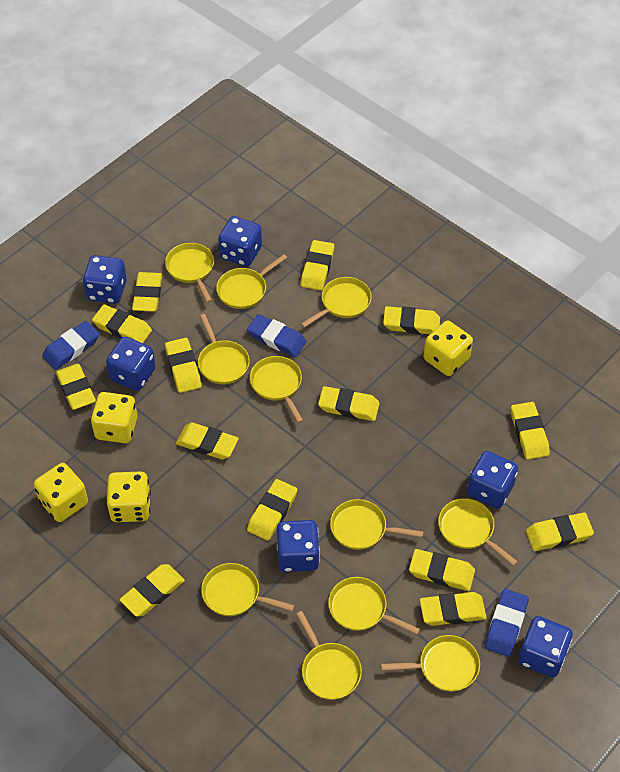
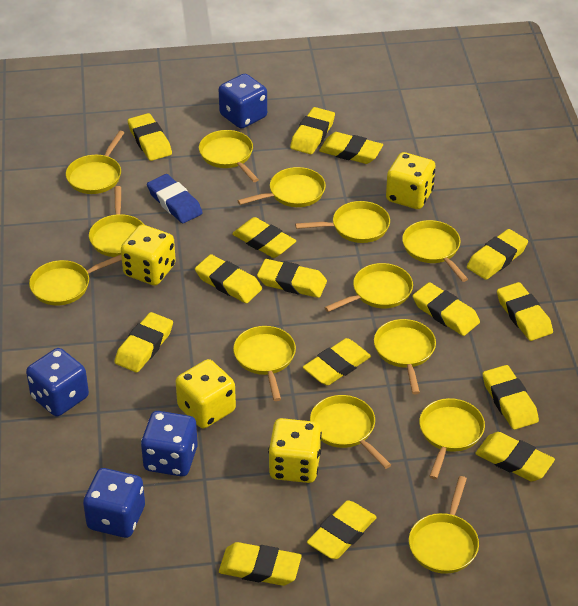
blue dice: 6 -> 4
blue eraser: 3 -> 1
yellow eraser: 14 -> 15
yellow pan: 11 -> 13

